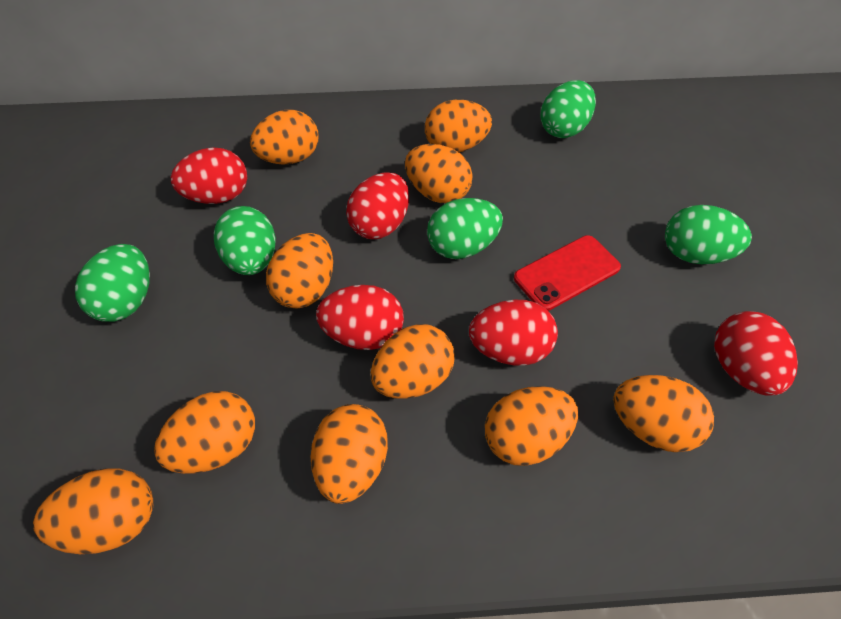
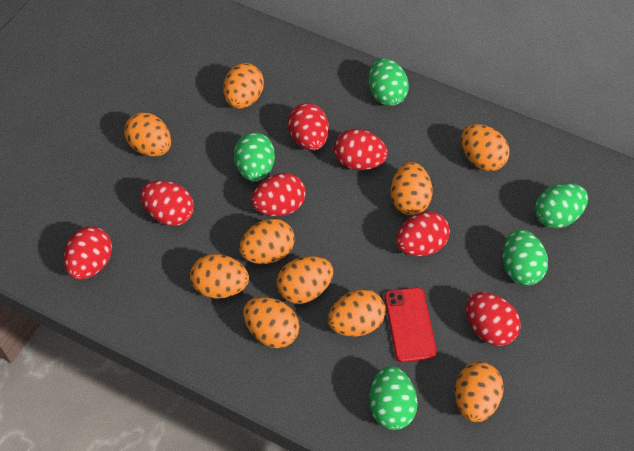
red egg: 5 -> 7

